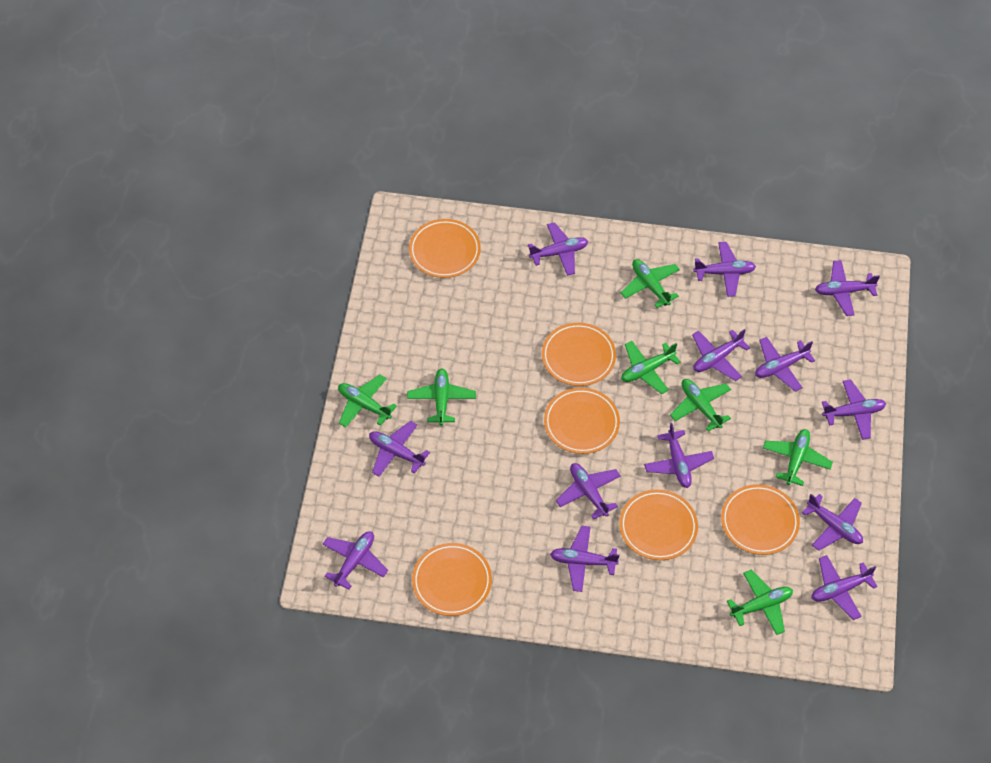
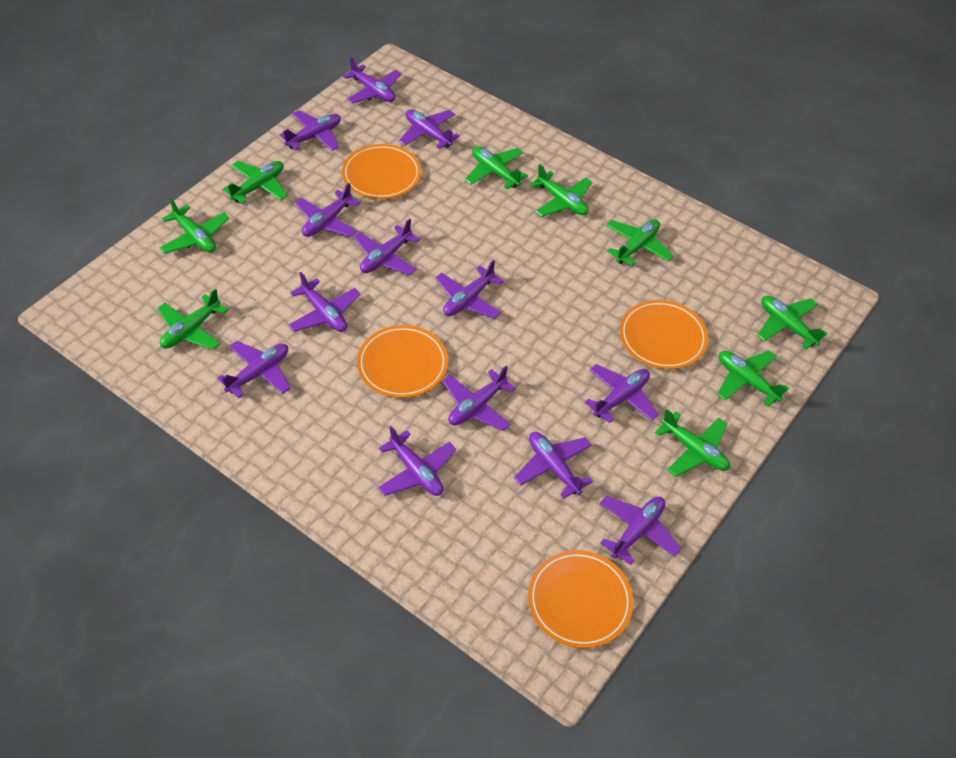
green plane: 7 -> 9
orange plate: 6 -> 4

